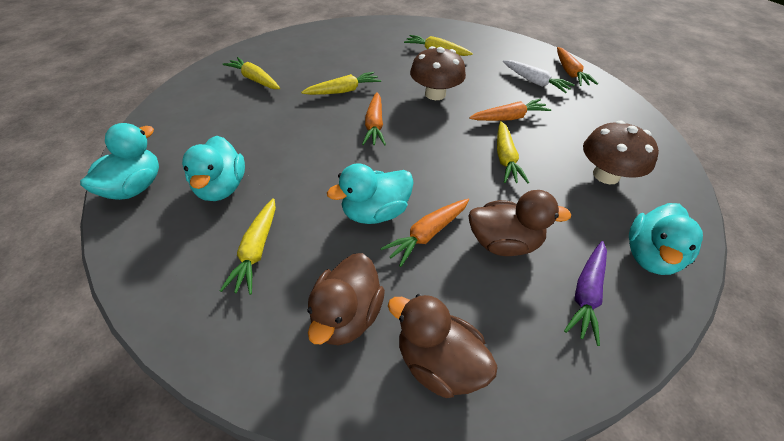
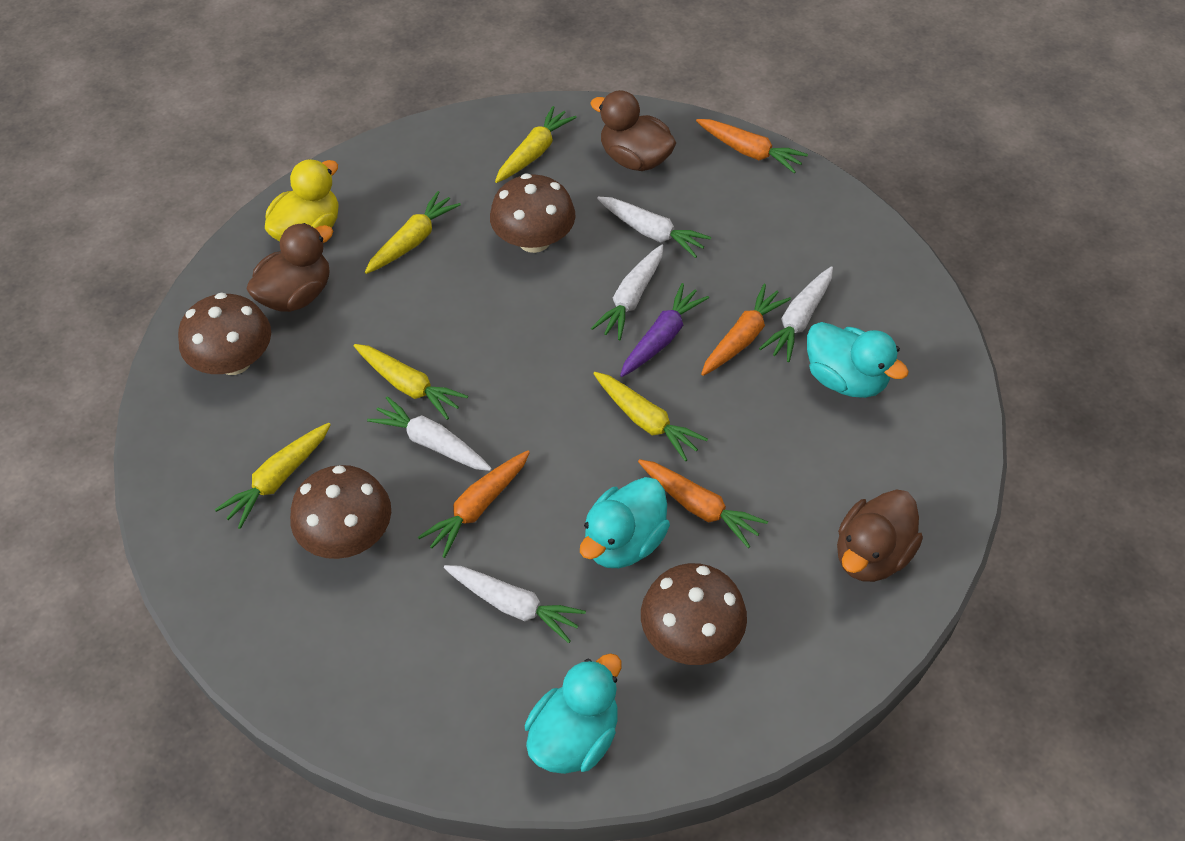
brown mushroom: 2 -> 4
turquoise duck: 4 -> 3
white carrot: 1 -> 5
yellow duck: 0 -> 1

